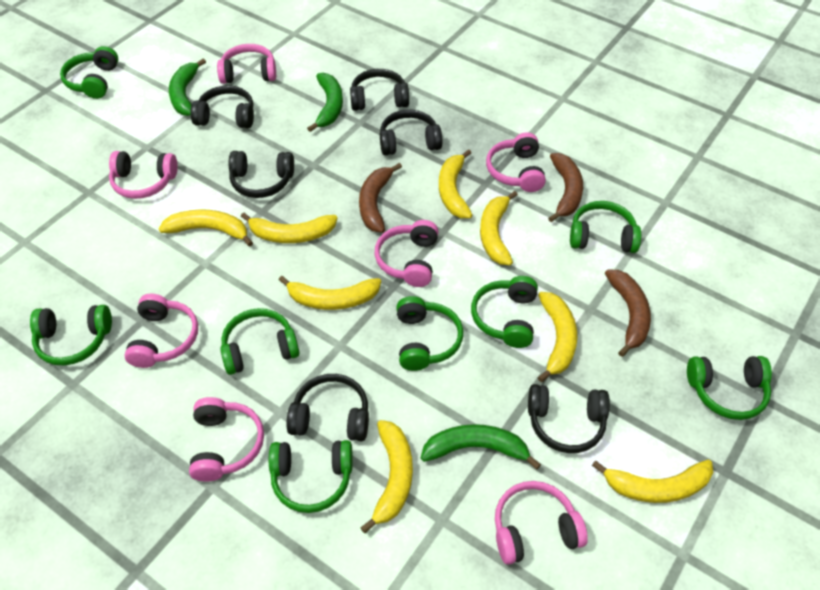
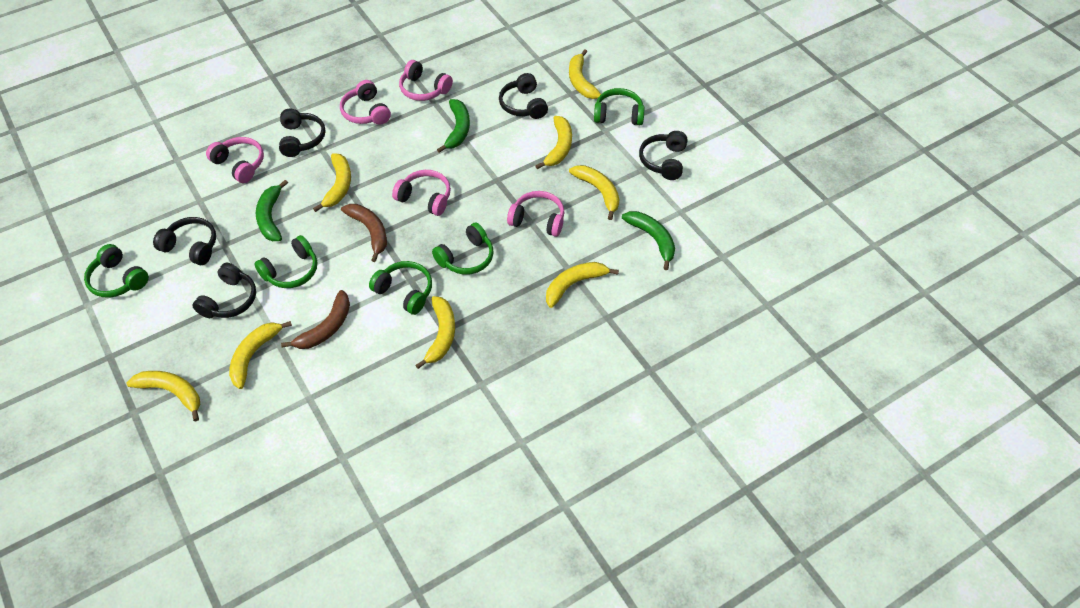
black headphones: 6 -> 5
brown banana: 3 -> 2
green headphones: 8 -> 5
pink headphones: 7 -> 5

